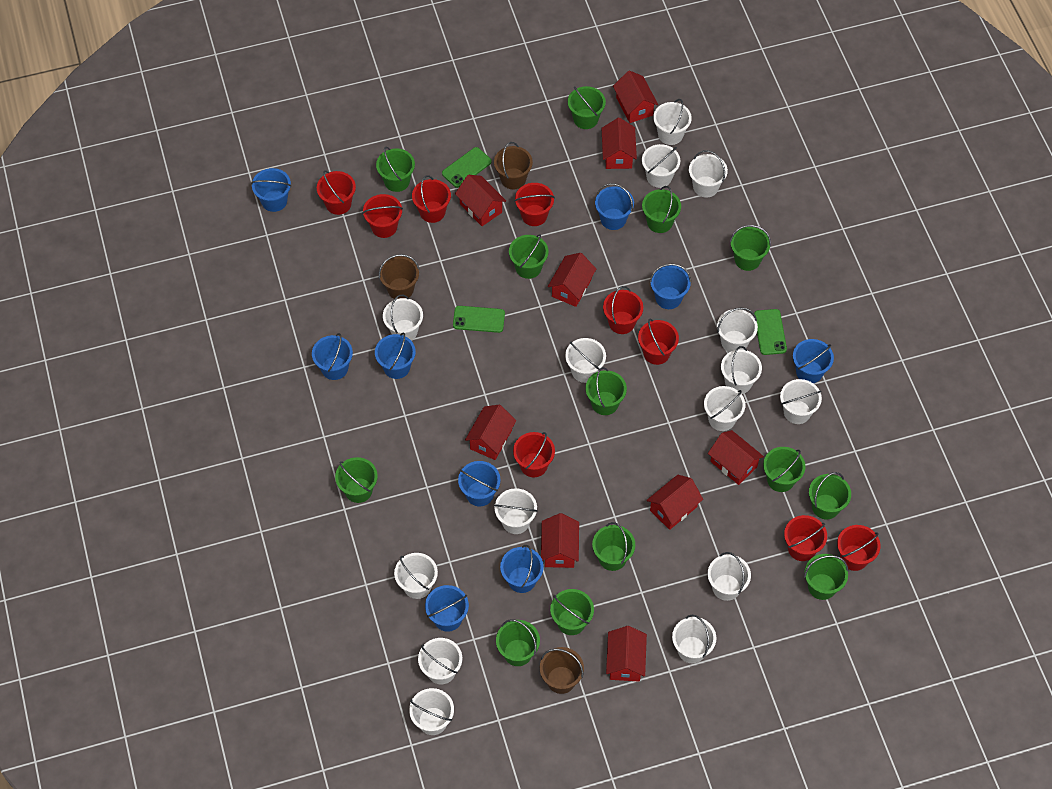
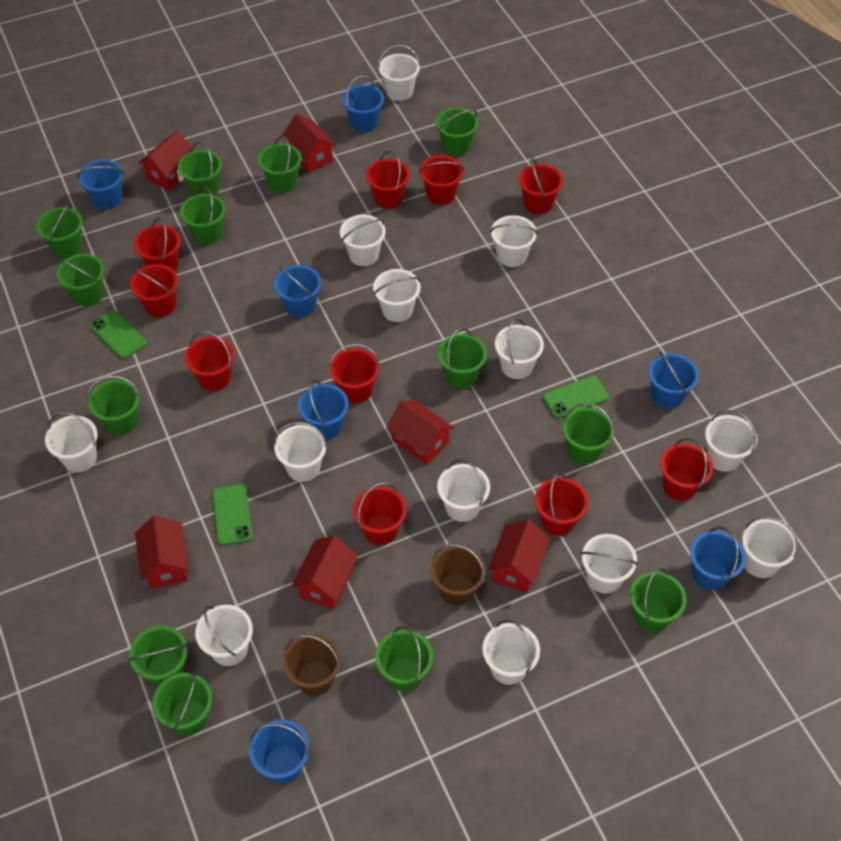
blue bucket: 9 -> 7
brown bucket: 3 -> 2
red bucket: 9 -> 10
red house: 9 -> 6
white bucket: 15 -> 13

